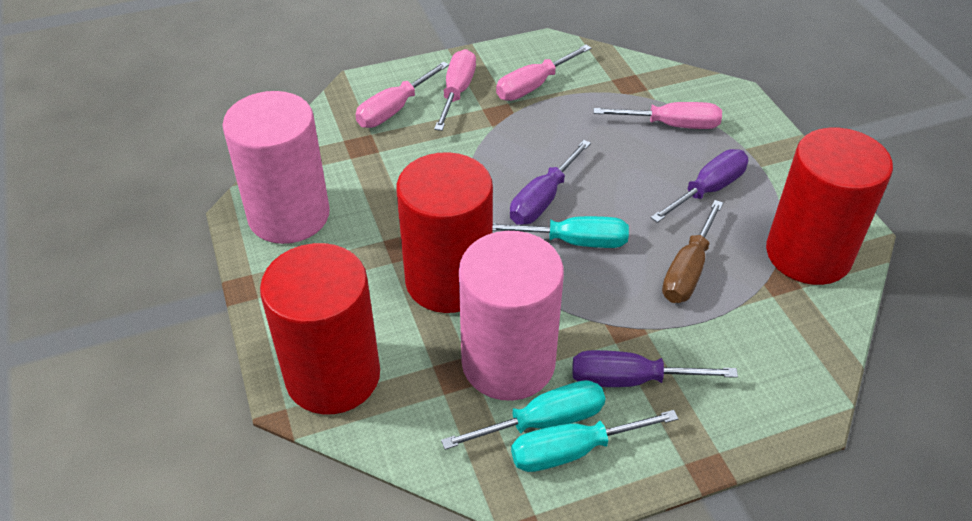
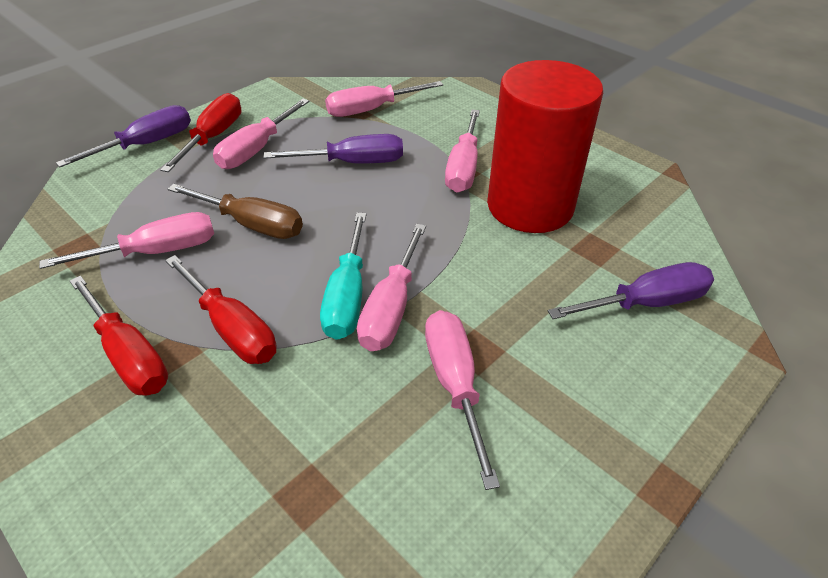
pink cylinder: 2 -> 0
pink screwdriver: 4 -> 6
red cylinder: 3 -> 1
red screwdriver: 0 -> 3
turquoise screwdriver: 3 -> 1

